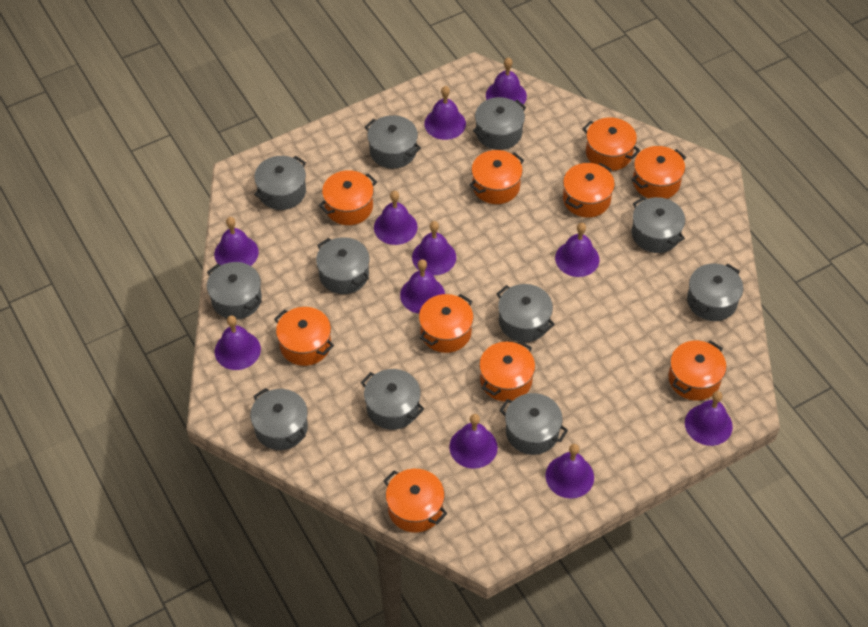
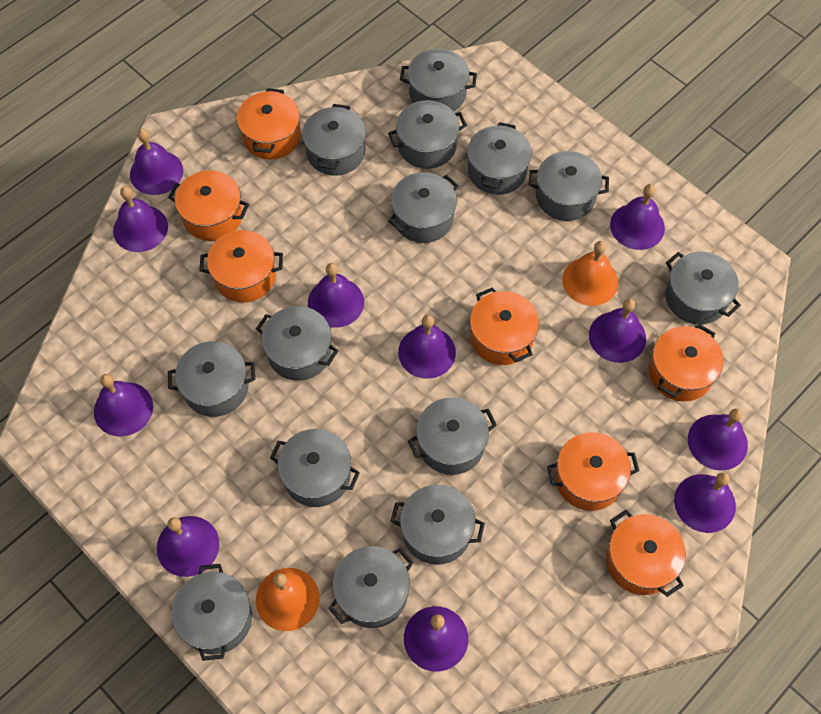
grey pot: 11 -> 14
orange bell: 0 -> 2
orange pot: 10 -> 7

